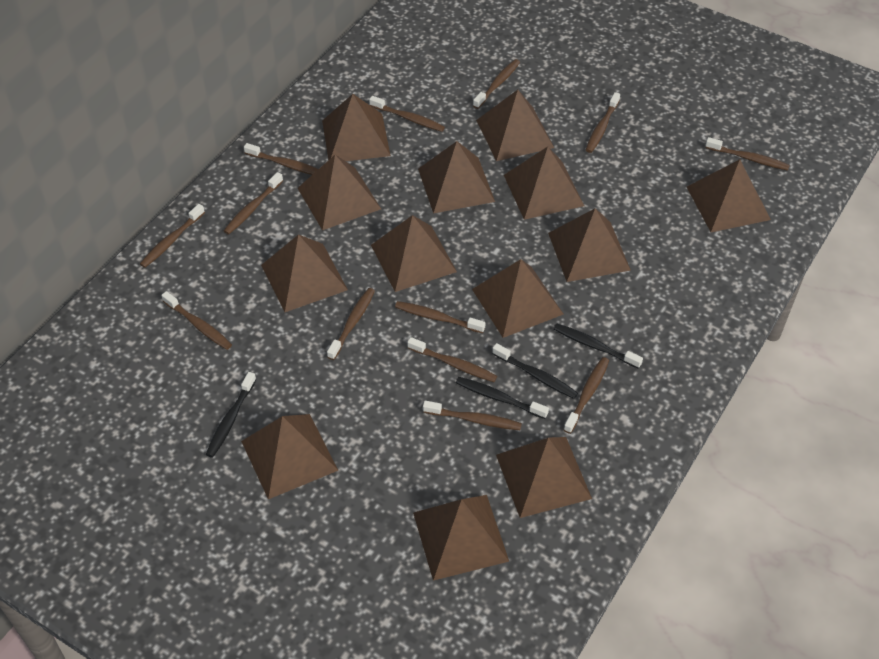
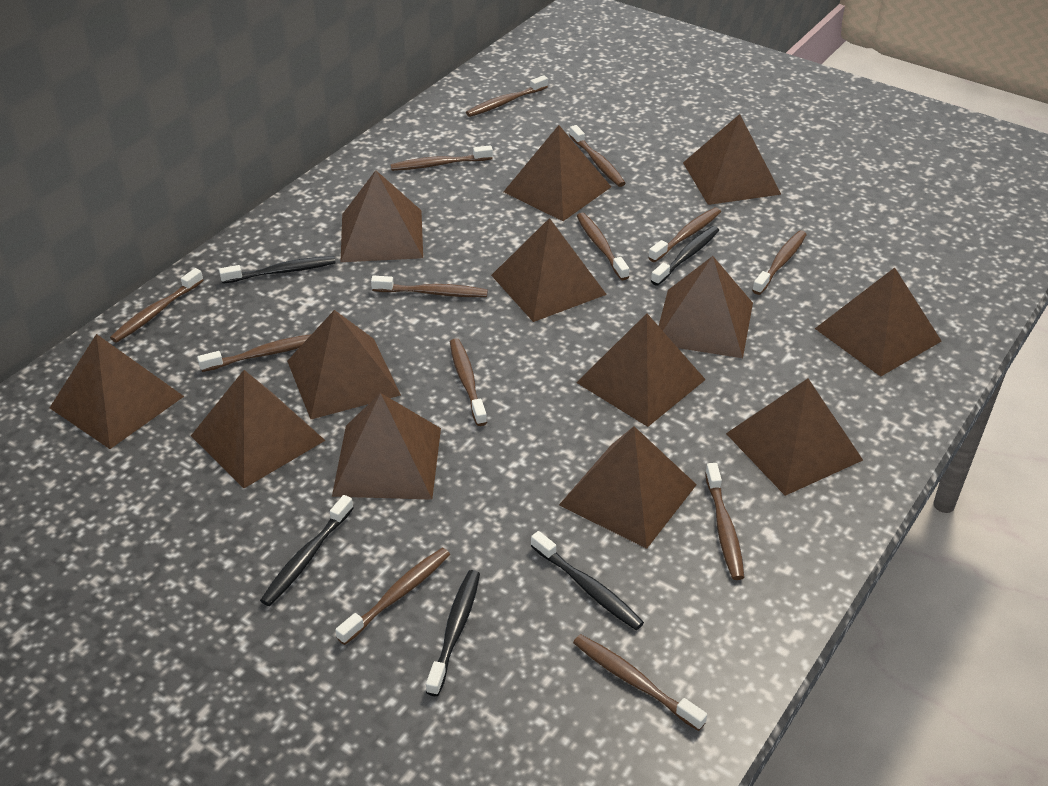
black toothbrush: 4 -> 5

